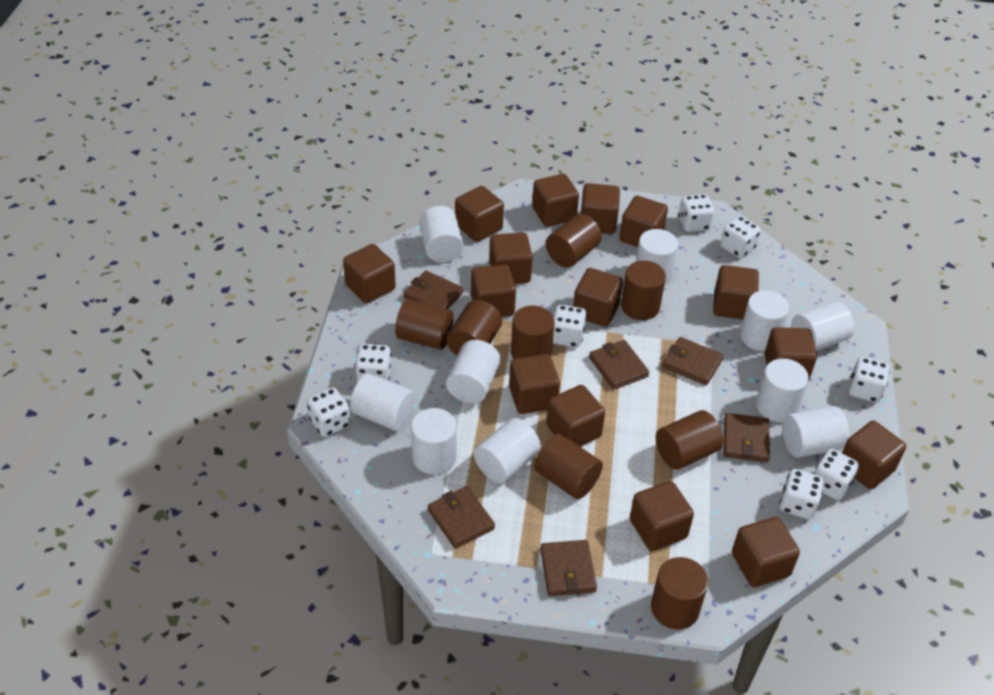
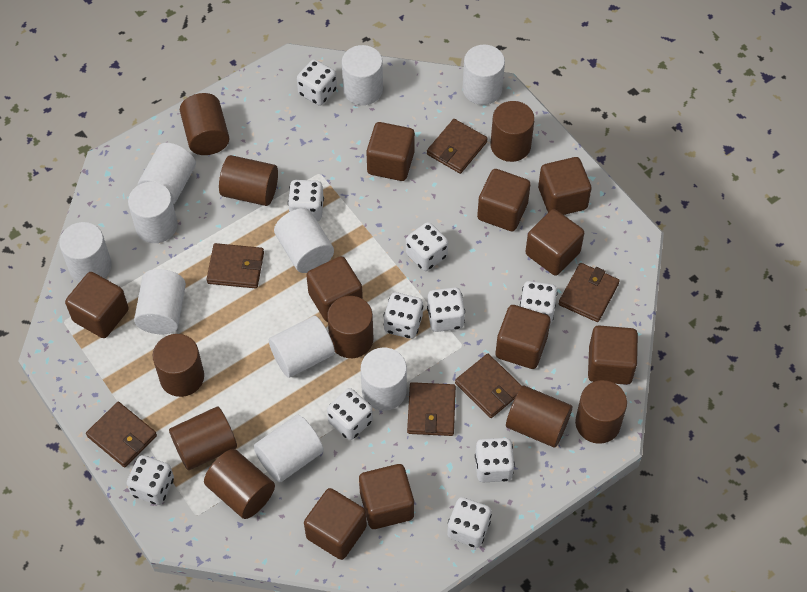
brown cube: 15 -> 10
brown cylinder: 8 -> 9
white dice: 8 -> 10

